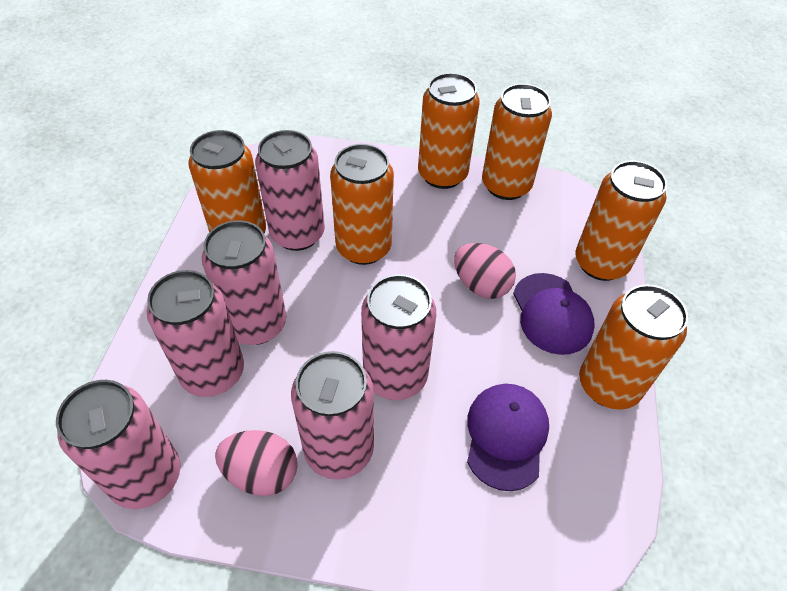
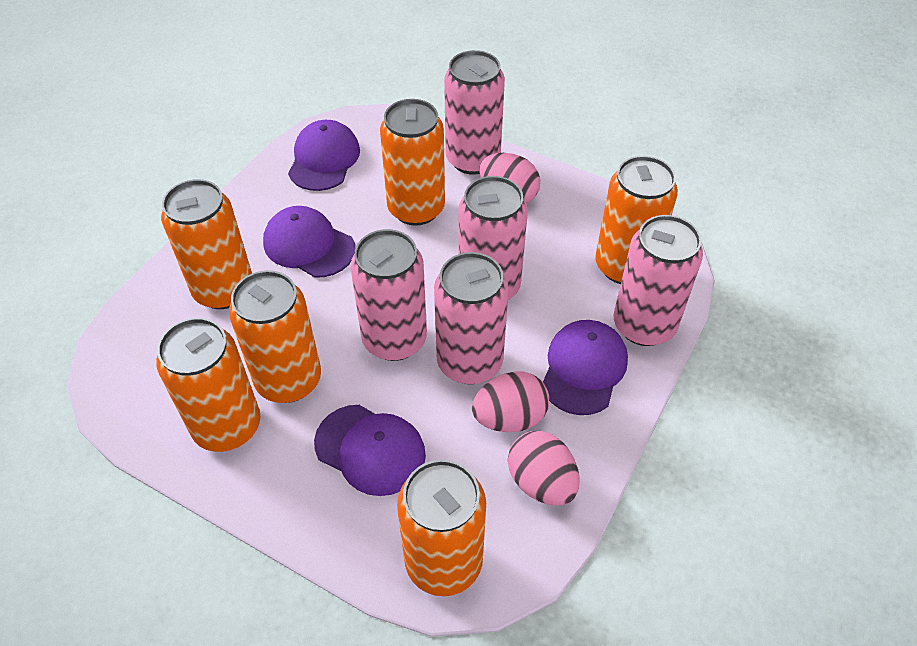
pink can: 6 -> 5
pink egg: 2 -> 3
purple cap: 2 -> 4

